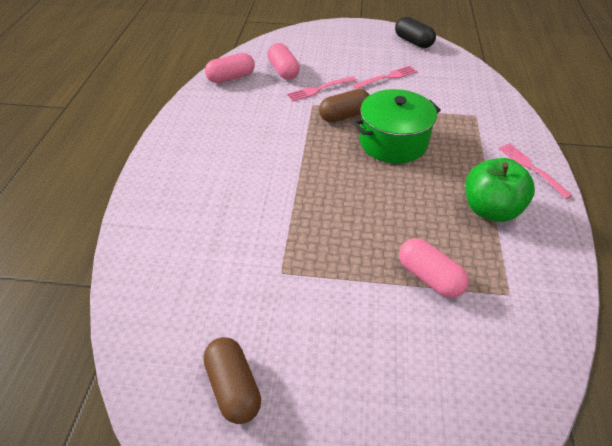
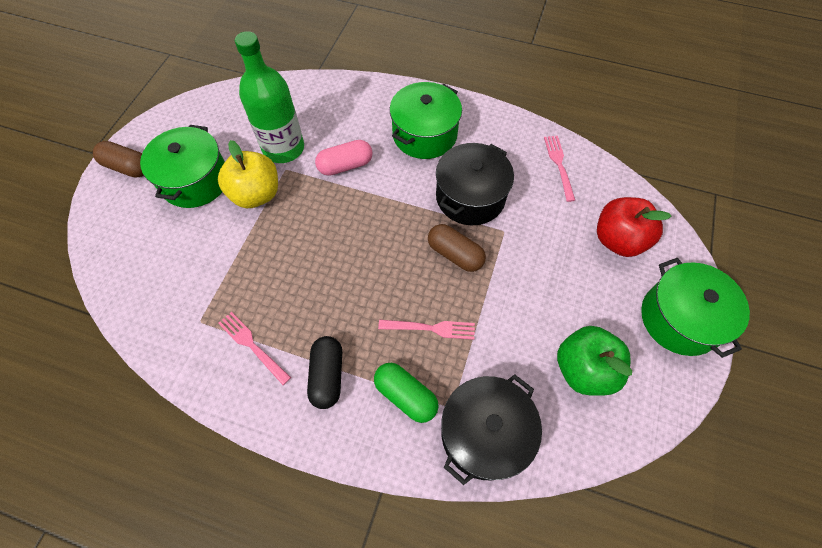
black pot: 0 -> 2
green bottle: 0 -> 1
green capsule: 0 -> 1
green pot: 1 -> 3
pink capsule: 3 -> 1
red apple: 0 -> 1
yellow apple: 0 -> 1

